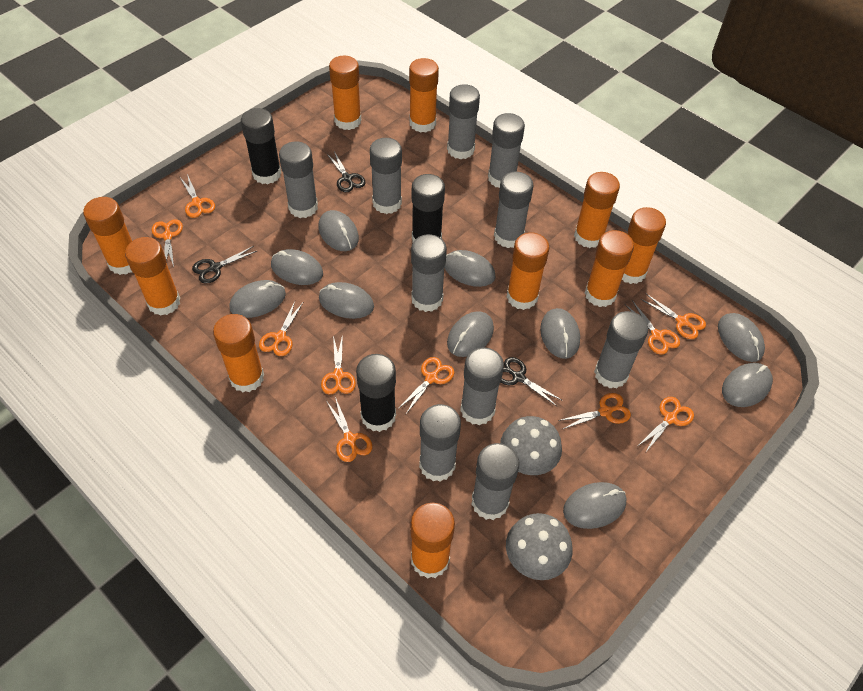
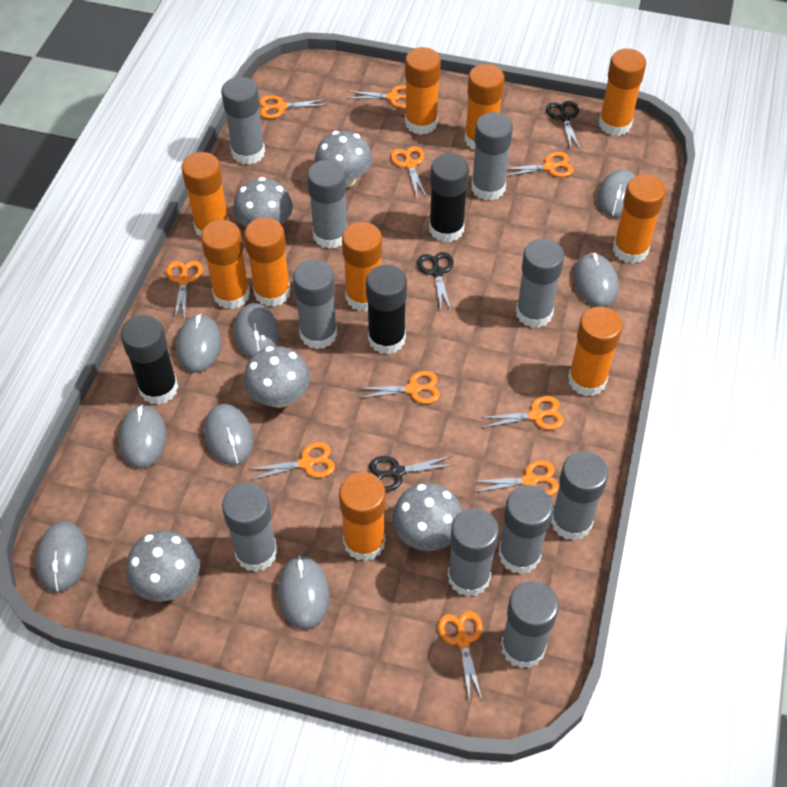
grey mouse: 10 -> 8
grey mushroom: 2 -> 5

